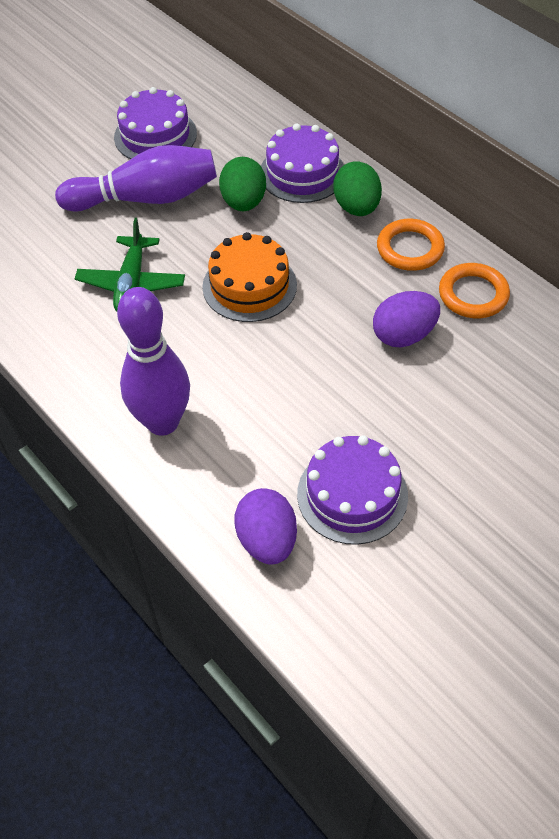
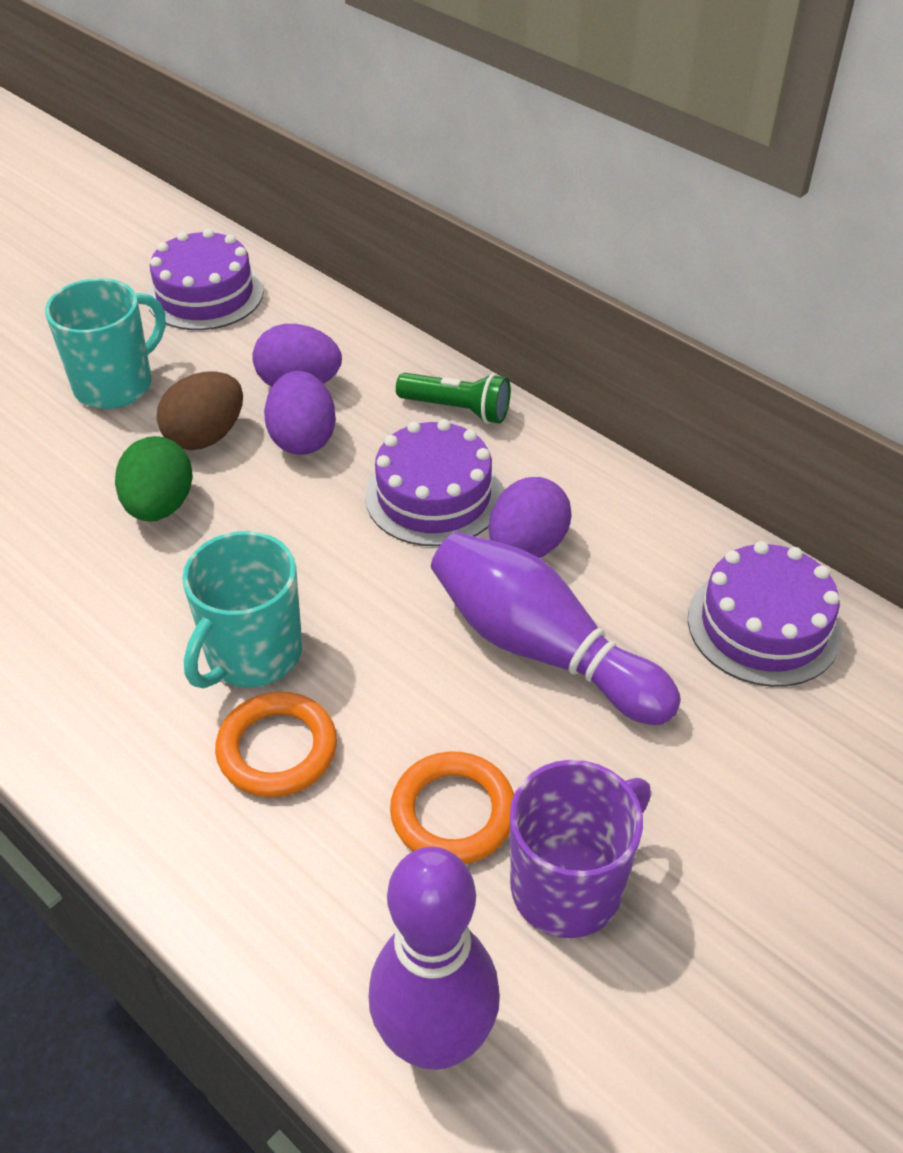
brown egg: 0 -> 1
green egg: 2 -> 1
green flashlight: 0 -> 1
green plane: 1 -> 0
orange cake: 1 -> 0
purple egg: 2 -> 3
purple mug: 0 -> 1
turquoise mug: 0 -> 2

